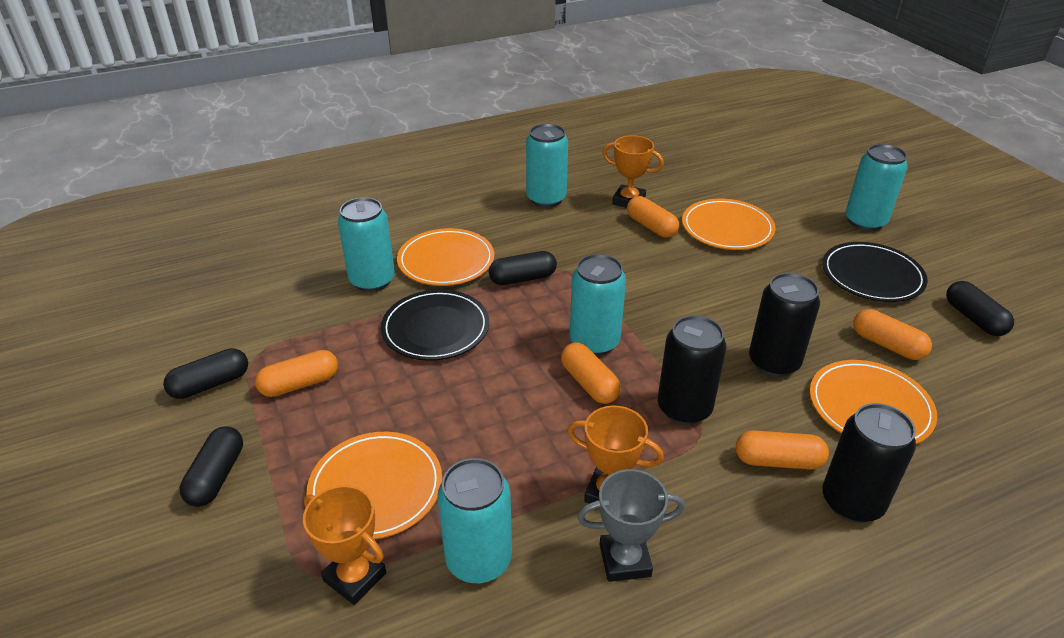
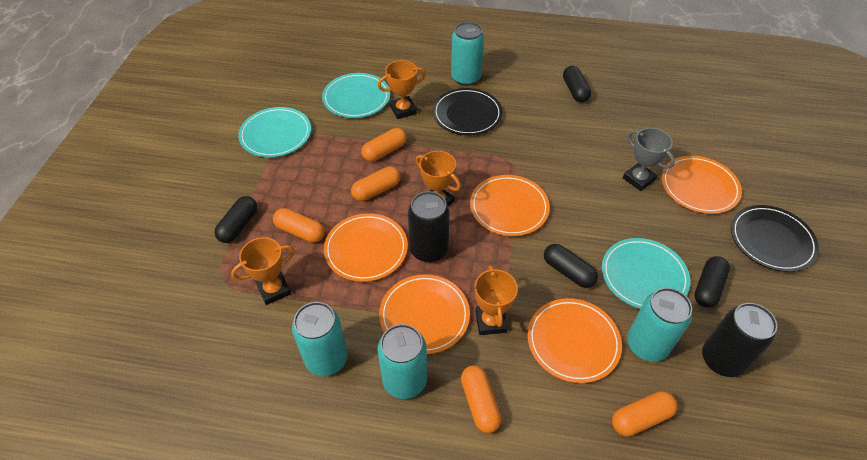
black can: 3 -> 2
orange plate: 4 -> 5
orange trophy: 3 -> 4
turquoise can: 5 -> 4
turquoise plate: 0 -> 3

